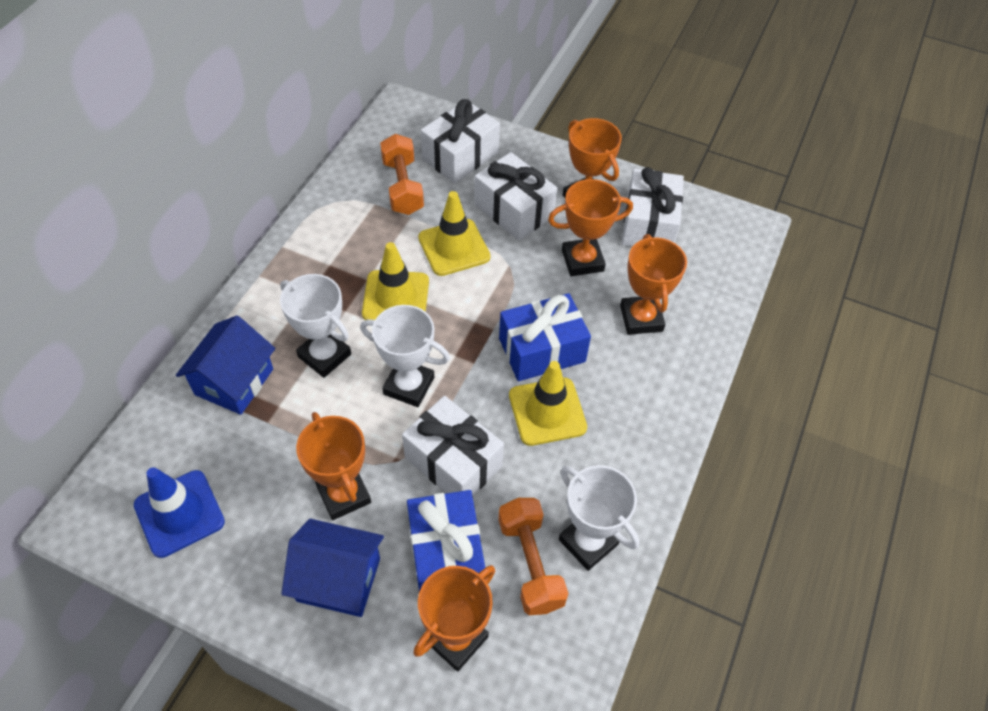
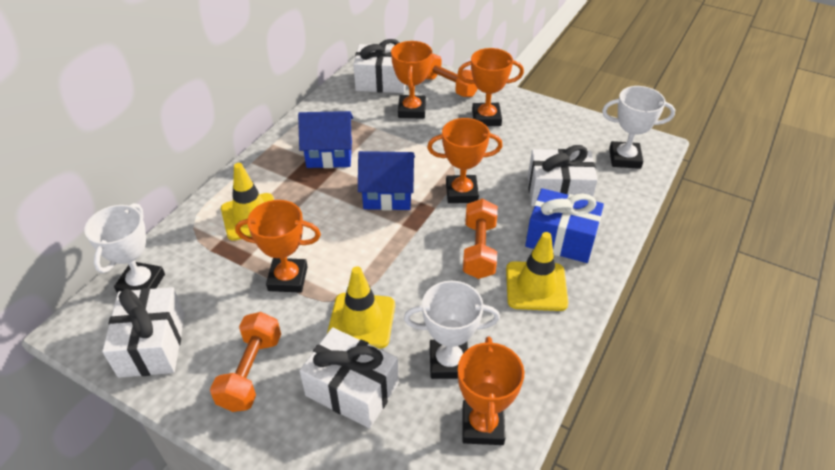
blue gift: 2 -> 1
blue traffic cone: 1 -> 0
orange dumbbell: 2 -> 3

